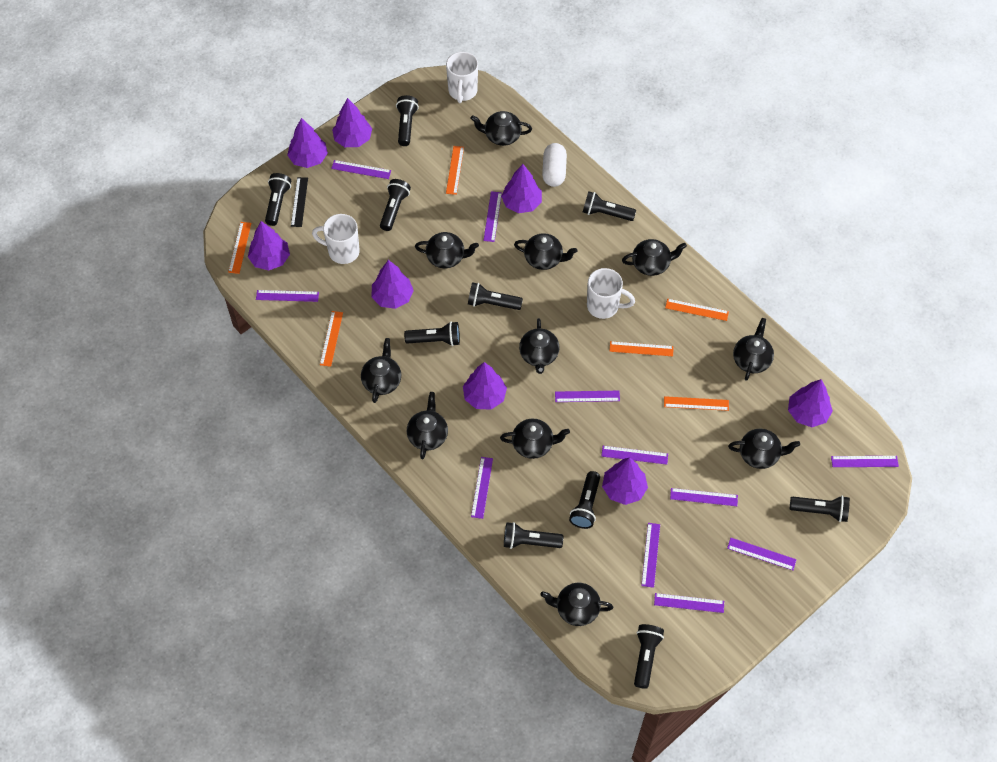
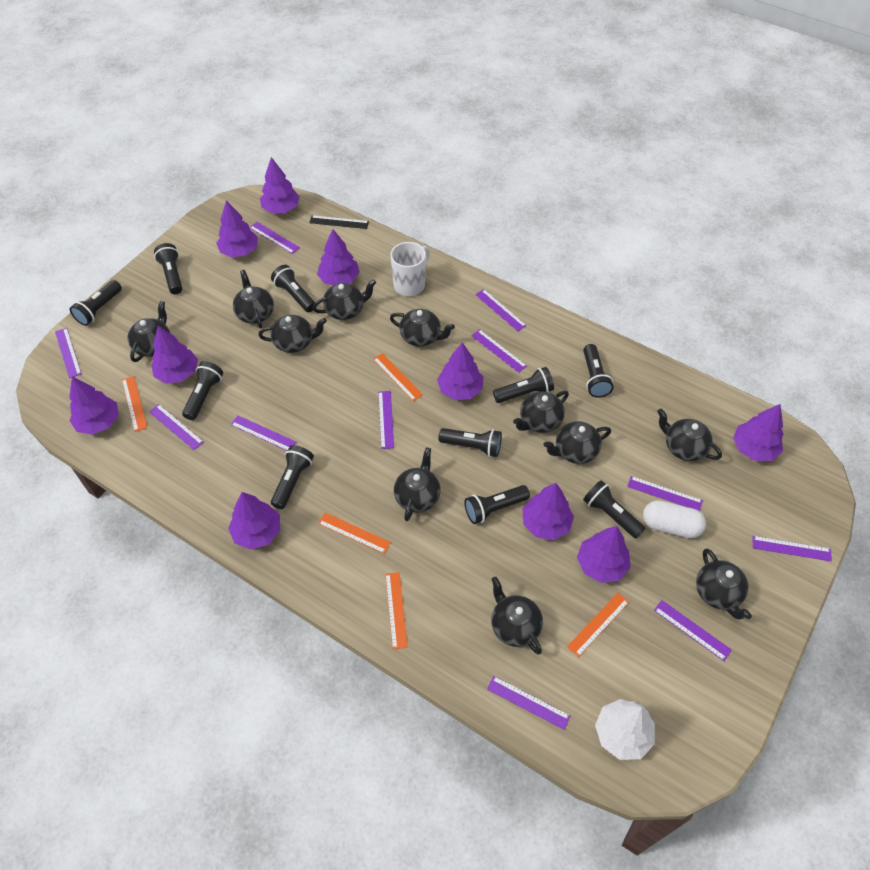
orange ruler: 6 -> 5
purple tree: 8 -> 10
white mug: 3 -> 1
white tree: 0 -> 1

